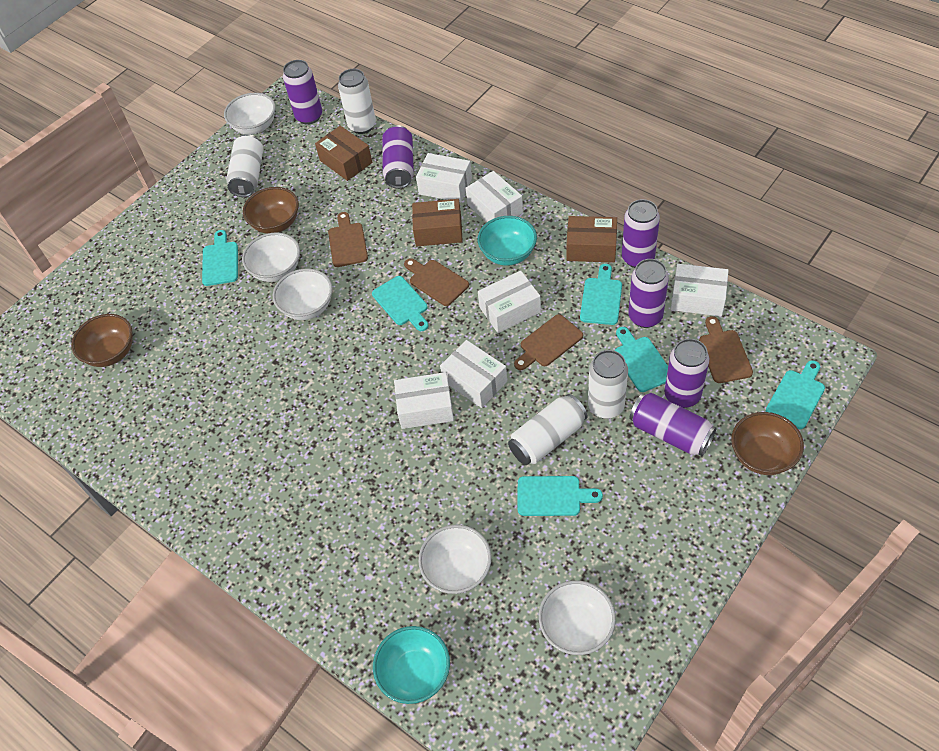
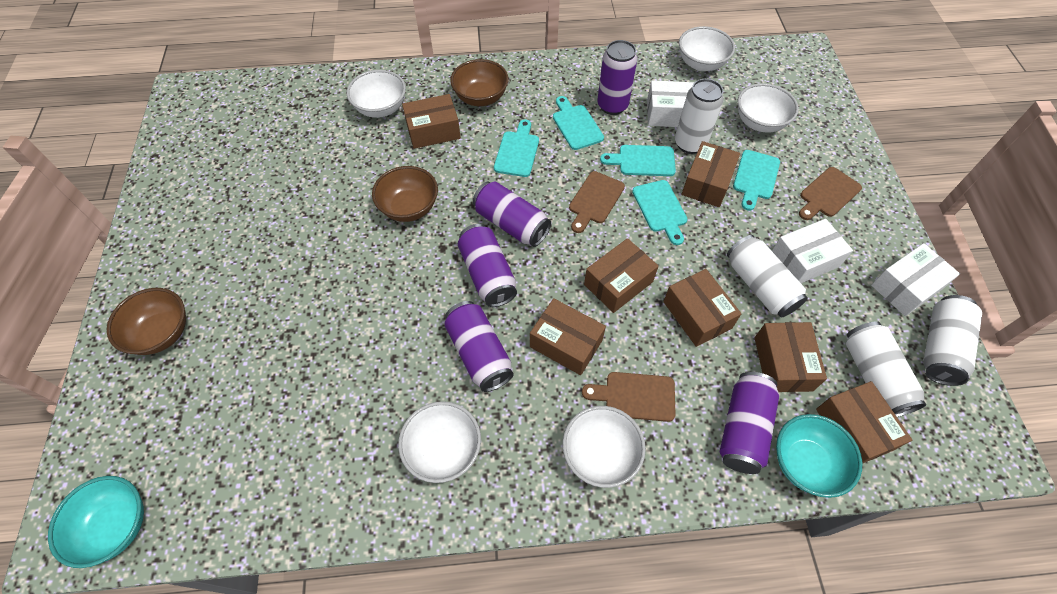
brown box: 3 -> 7
brown cutting board: 4 -> 3
purple can: 6 -> 5
turquoise cutting board: 6 -> 5
white box: 6 -> 3

